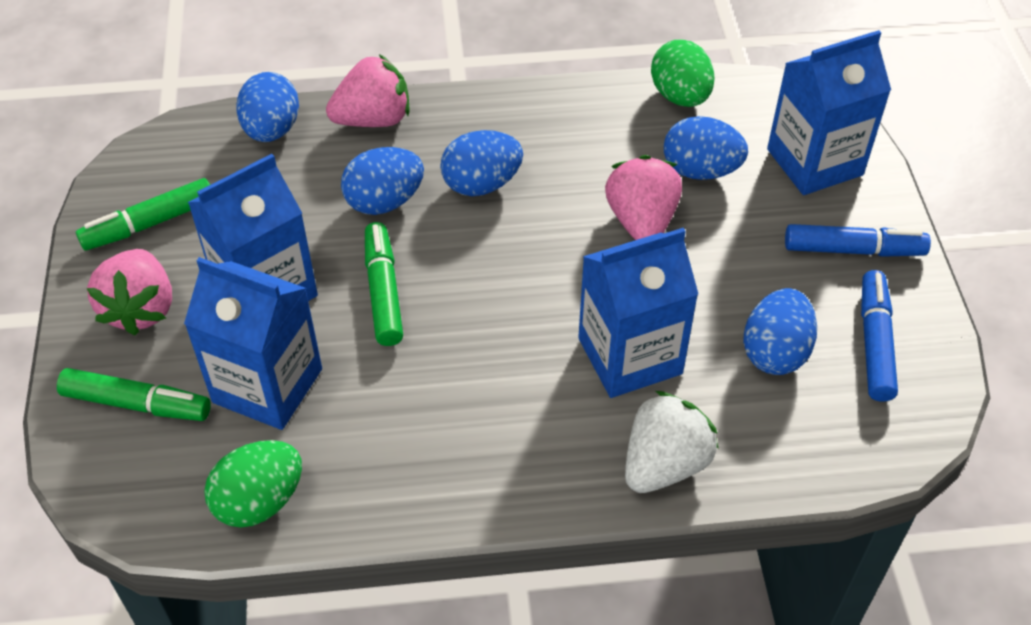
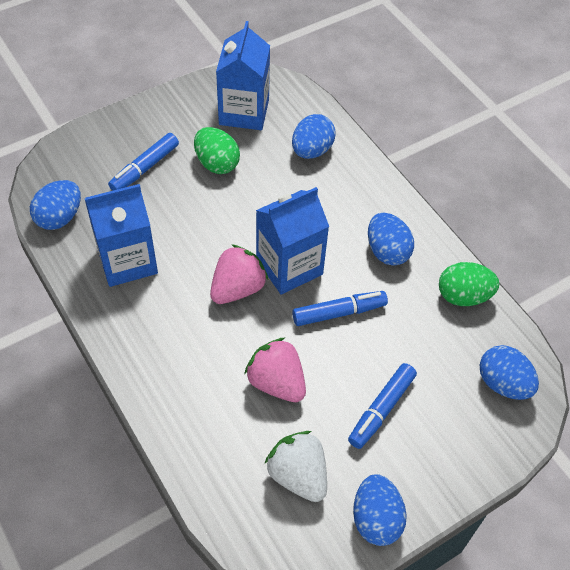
blue carton: 4 -> 3
blue marker: 2 -> 3
green marker: 3 -> 0
pink strawberry: 3 -> 2

